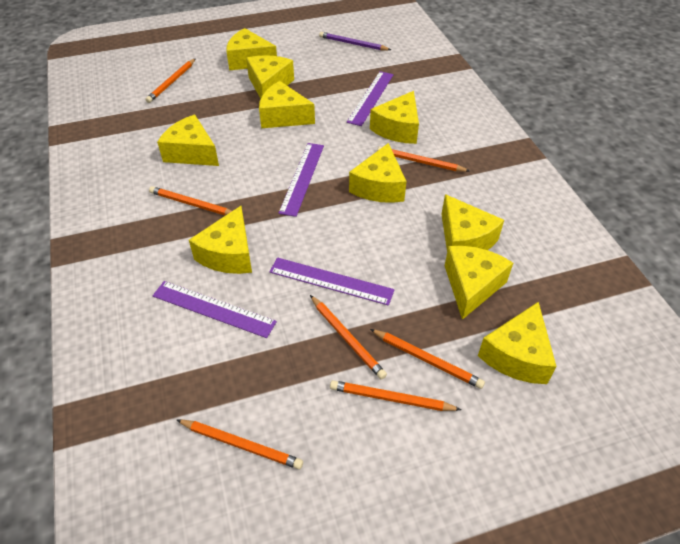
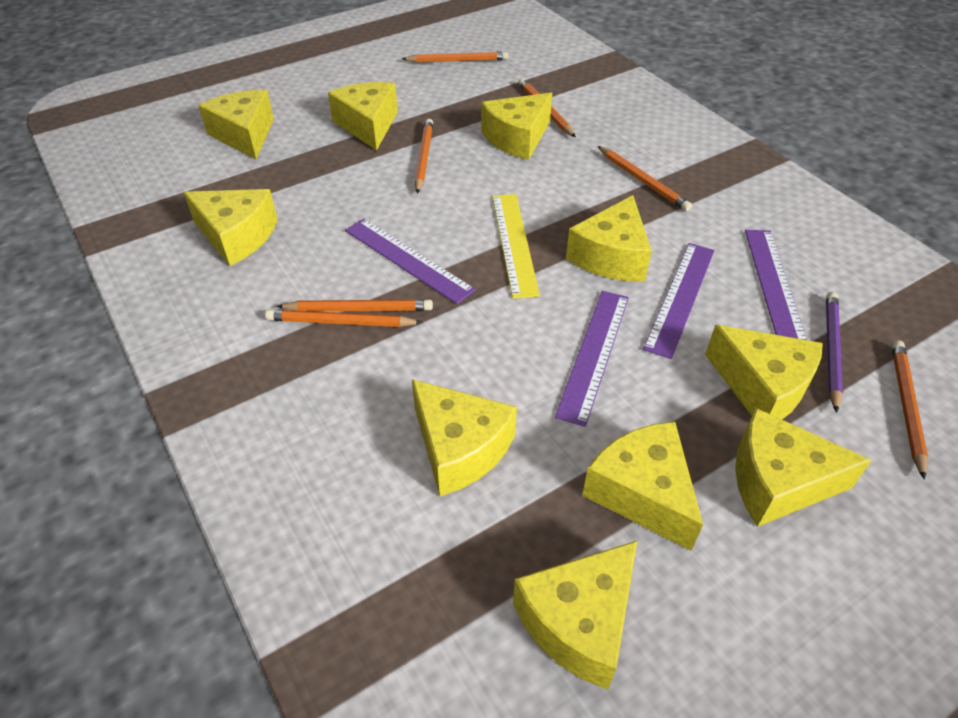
yellow ruler: 0 -> 1

